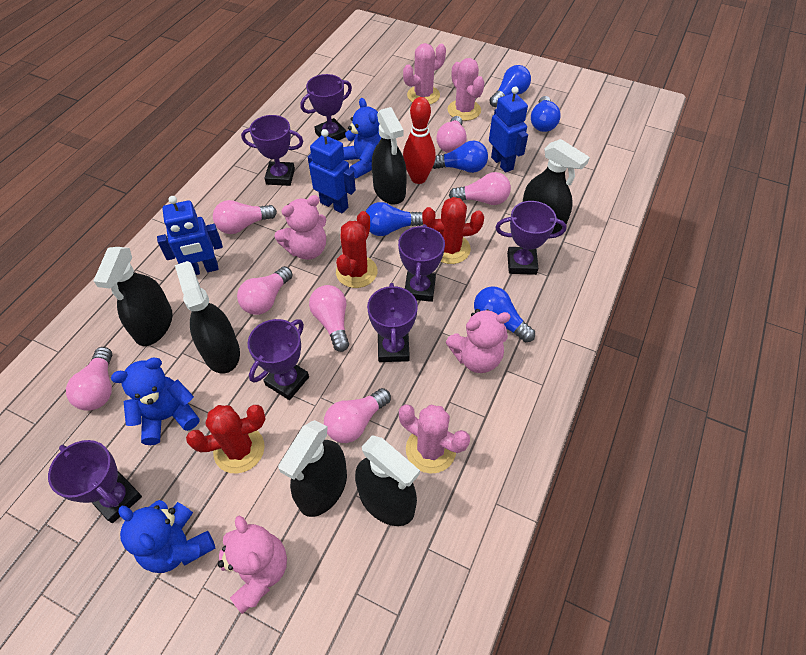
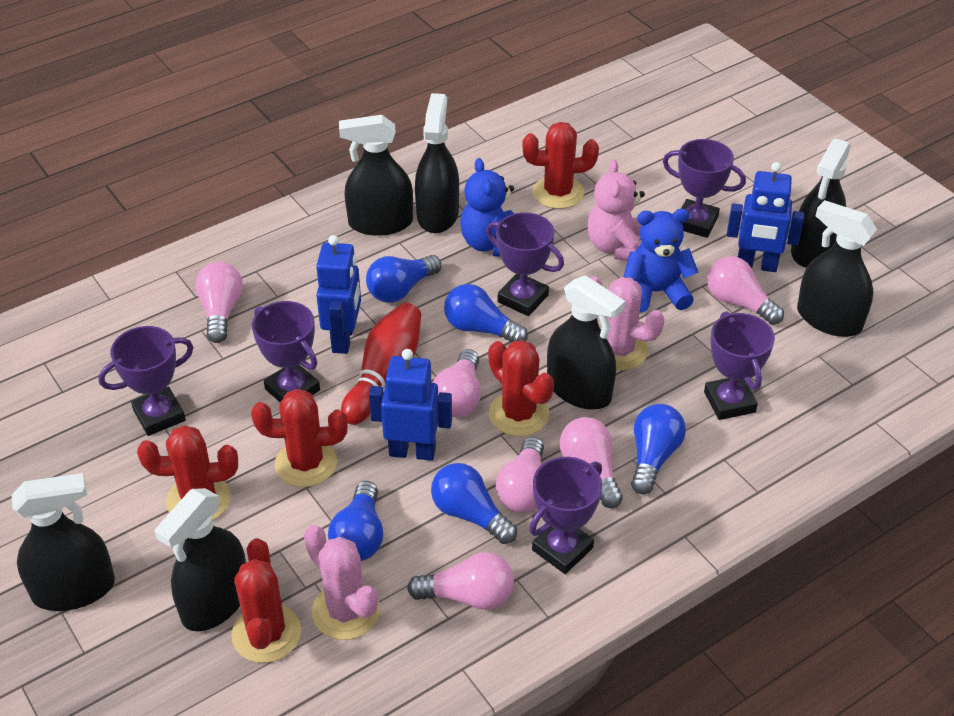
black spray bottle: 6 -> 7
blue teddy bear: 3 -> 2
pink cactus: 3 -> 2
pink light bulb: 7 -> 6
pink teddy bear: 3 -> 1
purple trophy: 7 -> 6
red cactus: 3 -> 5

